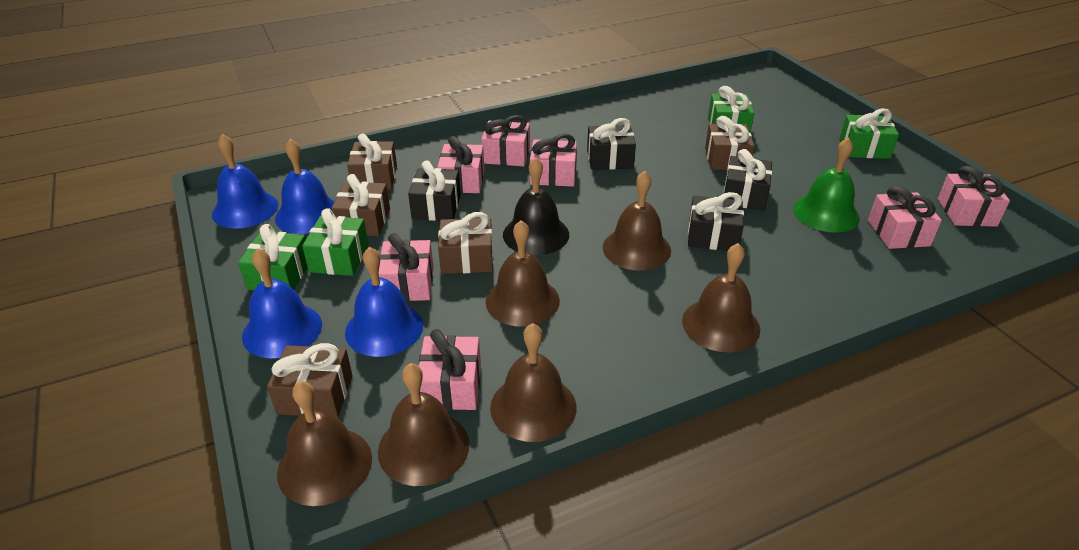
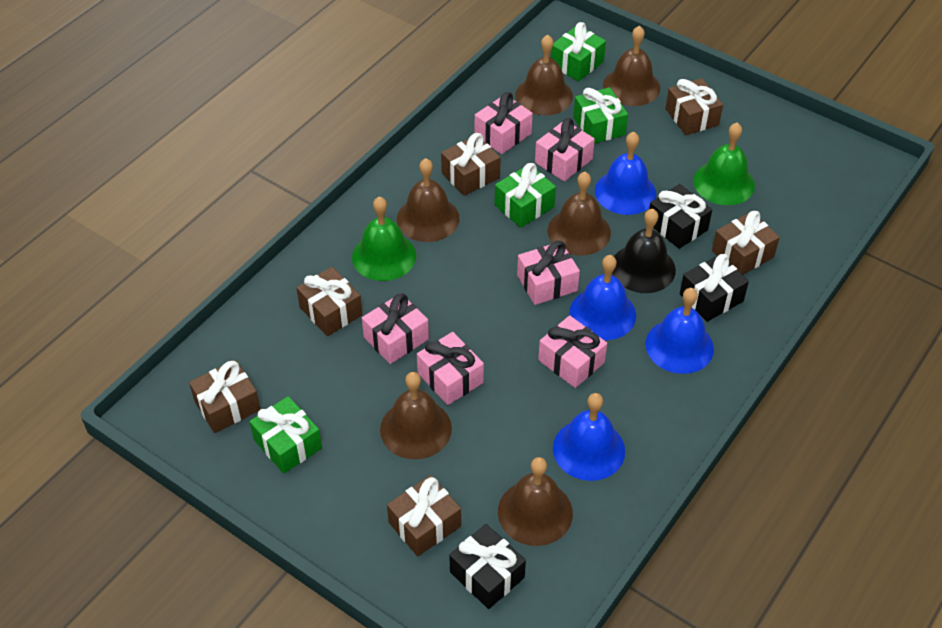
black gift: 4 -> 3
brown gift: 5 -> 6
green bell: 1 -> 2
pink gift: 7 -> 6

